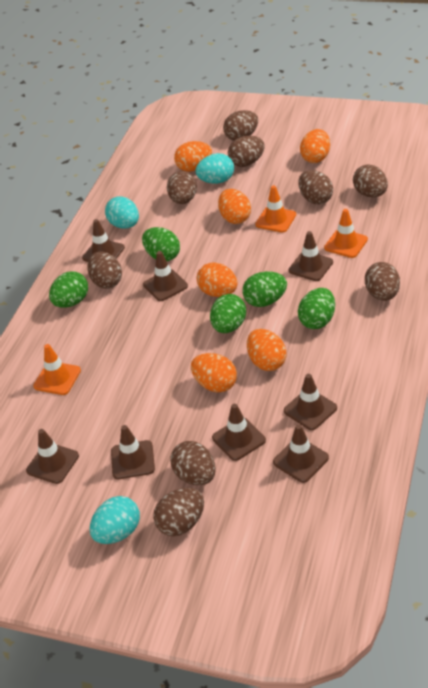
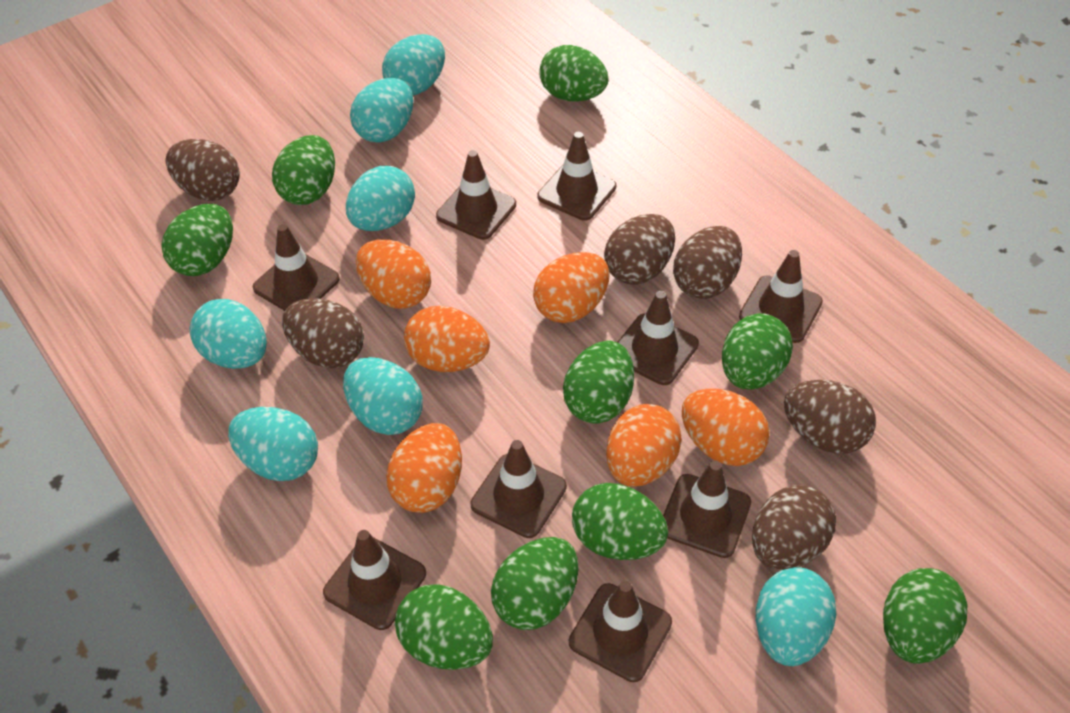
brown egg: 9 -> 6
brown traffic cone: 8 -> 9
green egg: 5 -> 9
orange traffic cone: 3 -> 0
turquoise egg: 3 -> 7

